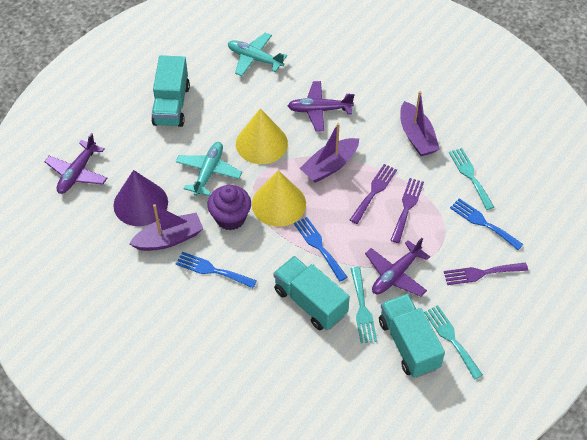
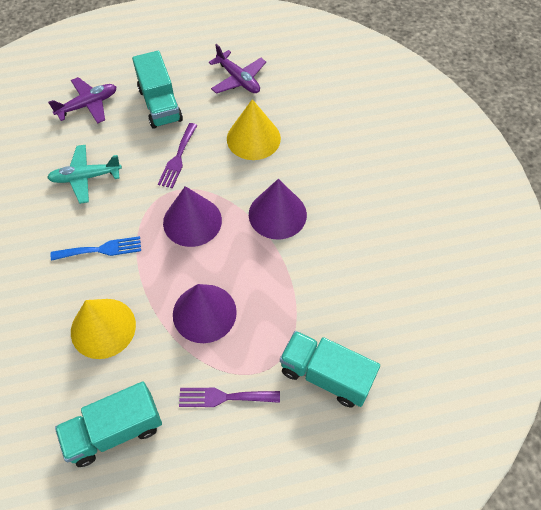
blue fork: 3 -> 1
purple boat: 3 -> 0
purple cone: 1 -> 3
purple cupcake: 1 -> 0
purple fork: 3 -> 2
purple plane: 3 -> 2
turquoise fork: 3 -> 0
turquoise plane: 2 -> 1

